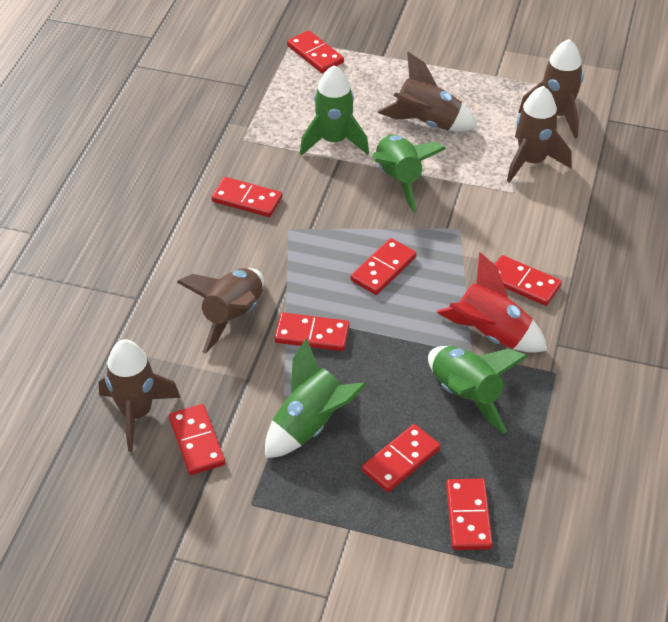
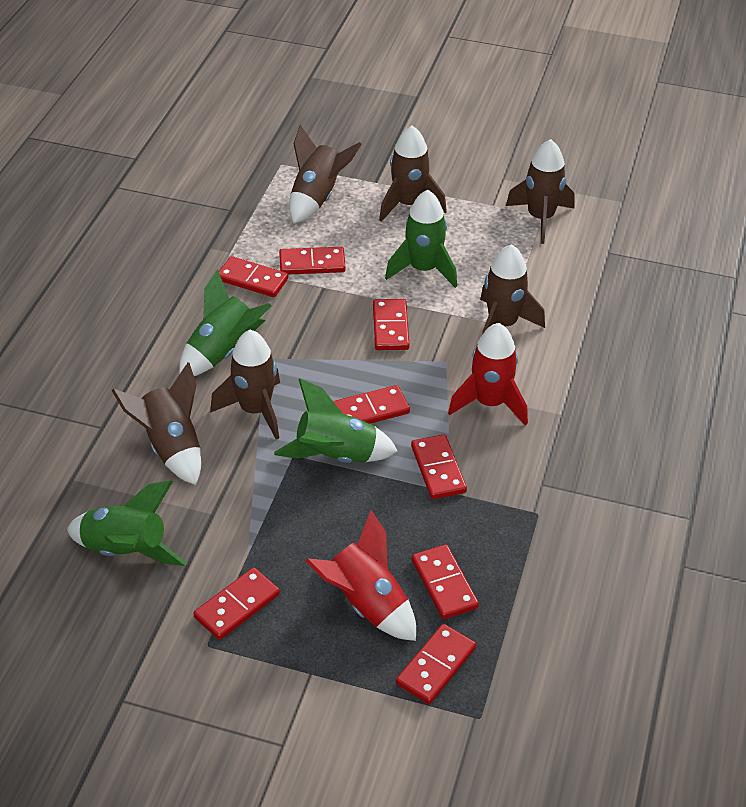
brown rocket: 5 -> 6
red rocket: 1 -> 2

